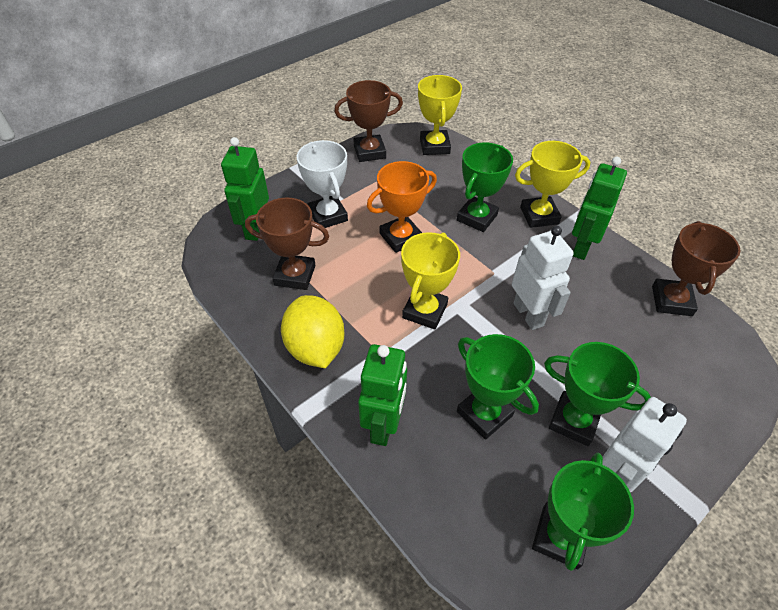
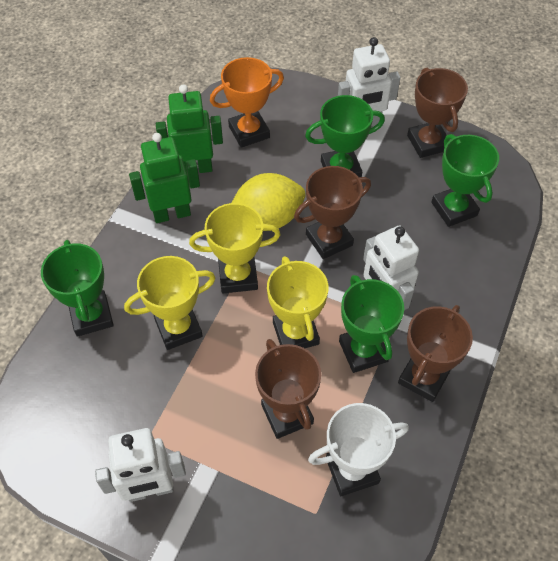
brown trophy: 3 -> 4
green robot: 3 -> 2
white robot: 2 -> 3

